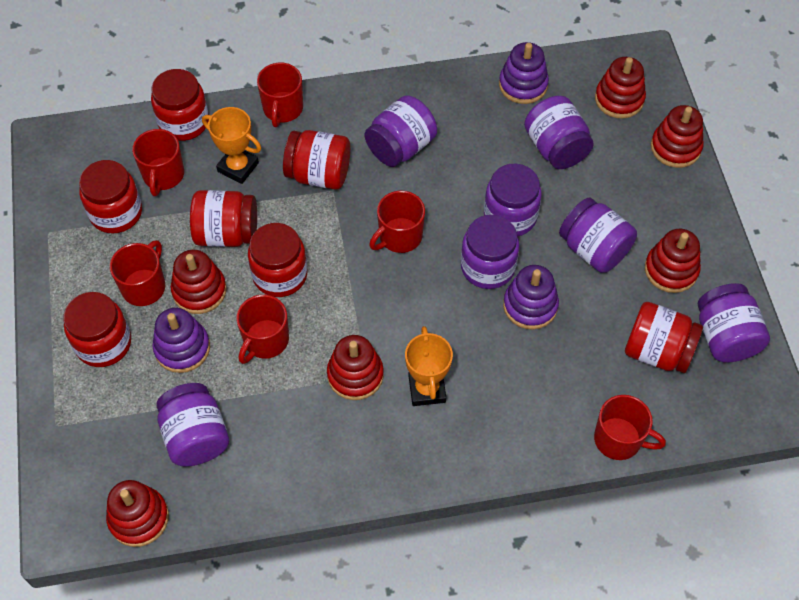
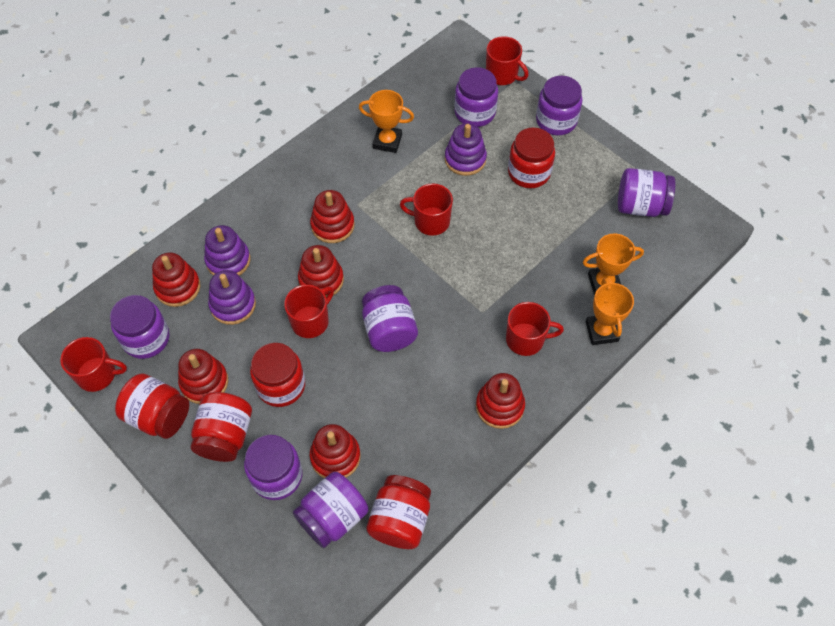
orange trophy: 2 -> 3
red jar: 7 -> 5
red mug: 6 -> 5

